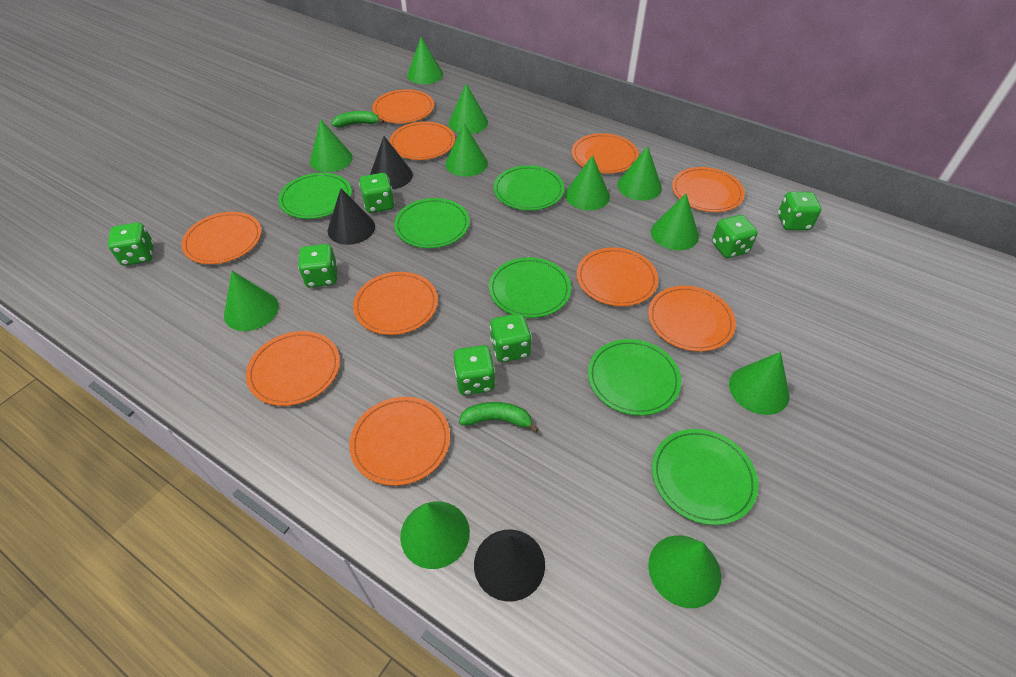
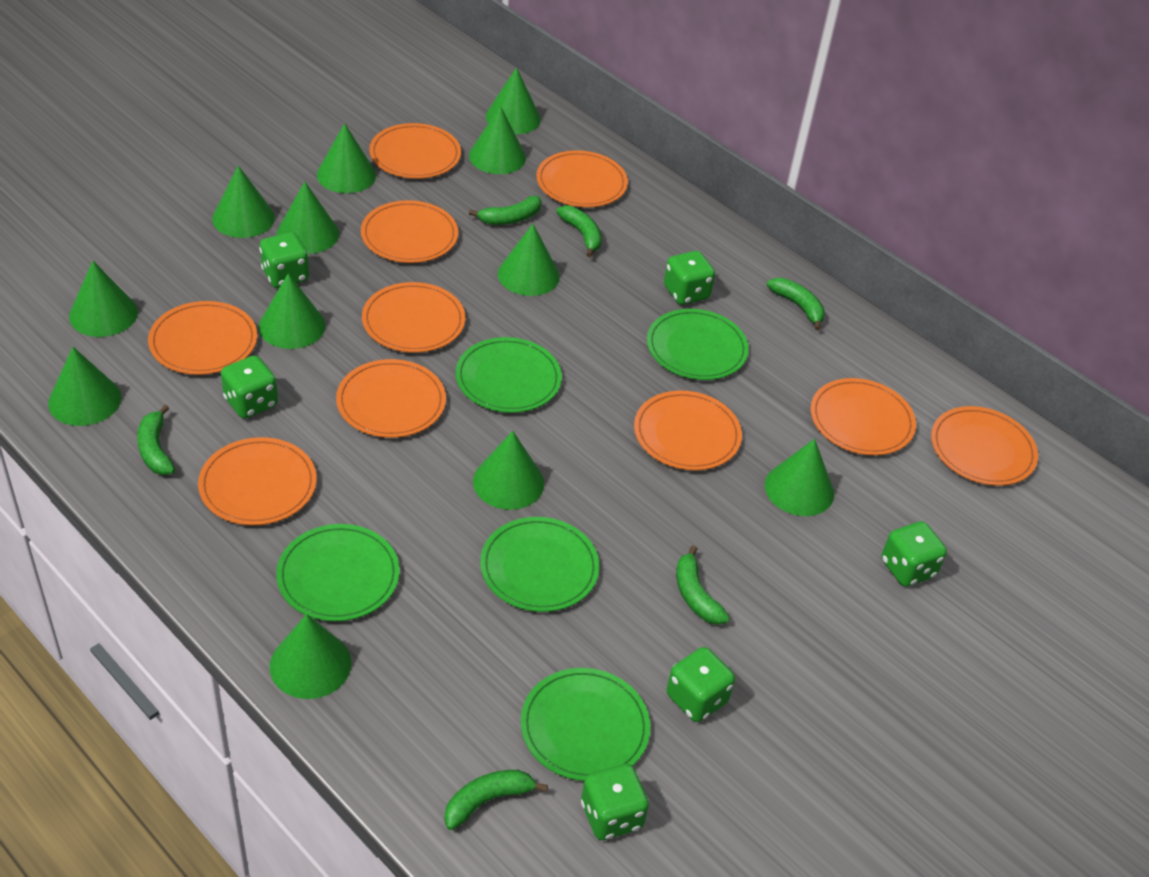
black cone: 3 -> 0
green banana: 2 -> 6
green cone: 11 -> 12
green dice: 7 -> 6
green plate: 6 -> 5

